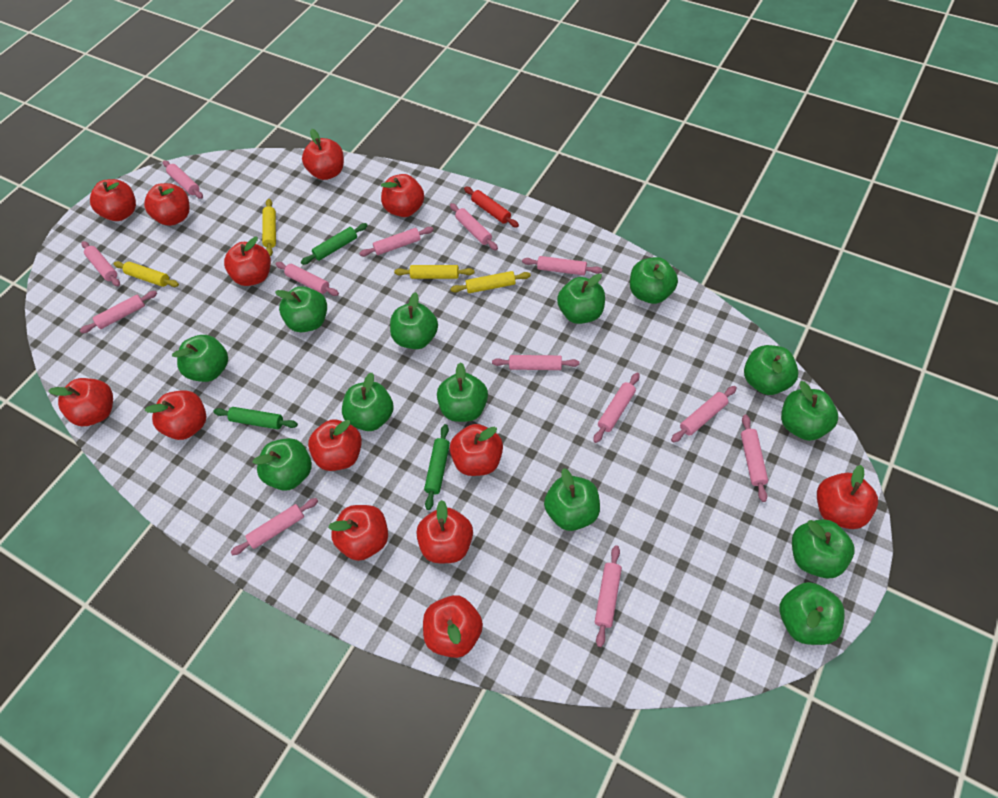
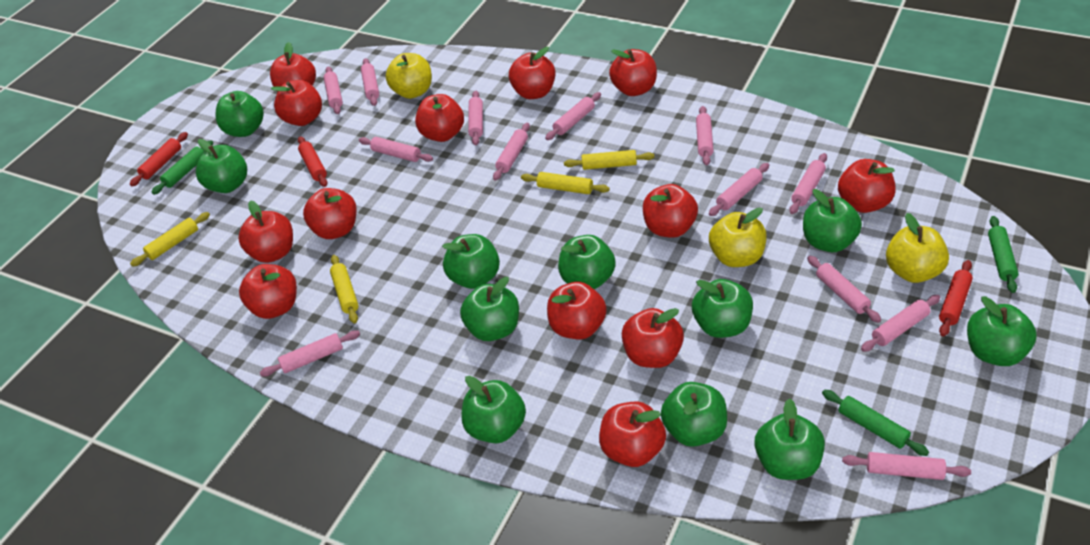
green apple: 13 -> 11
red rolling pin: 1 -> 3
yellow apple: 0 -> 3

